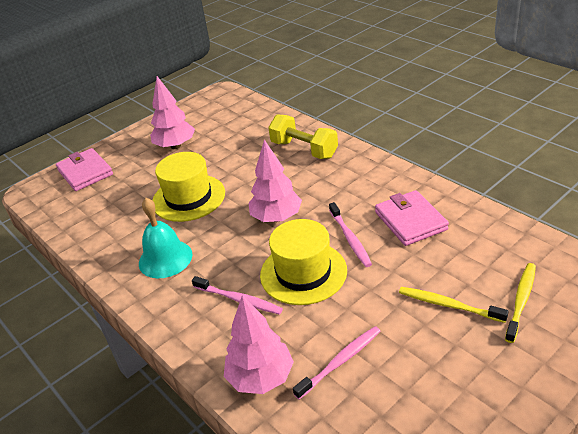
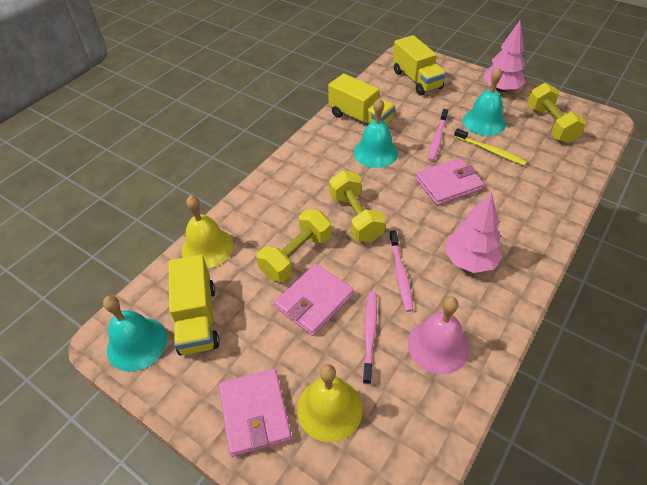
pink bell: 0 -> 1
pink tree: 3 -> 2
pink wallet: 2 -> 3
turquoise bell: 1 -> 3
yellow bell: 0 -> 2
yellow dumbbell: 1 -> 3
yellow hat: 2 -> 0
yellow toothbrush: 2 -> 1
yellow truck: 0 -> 3

